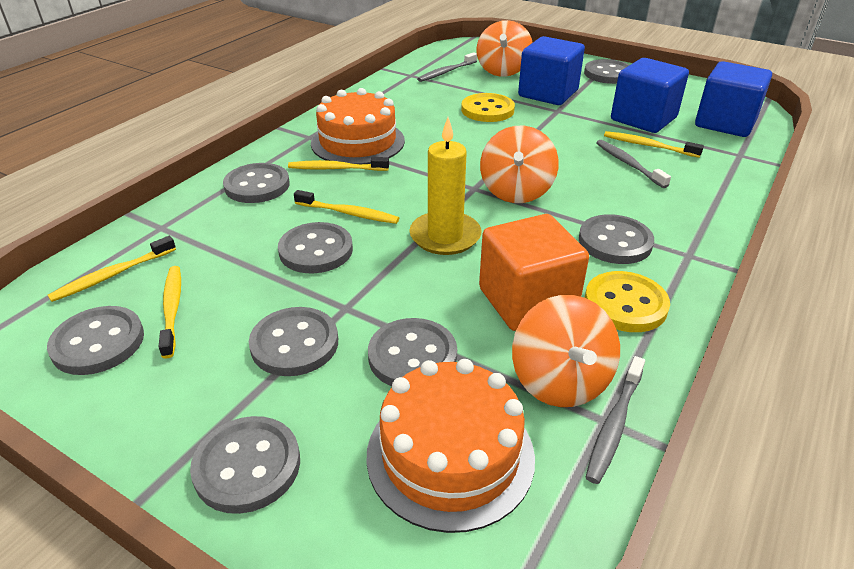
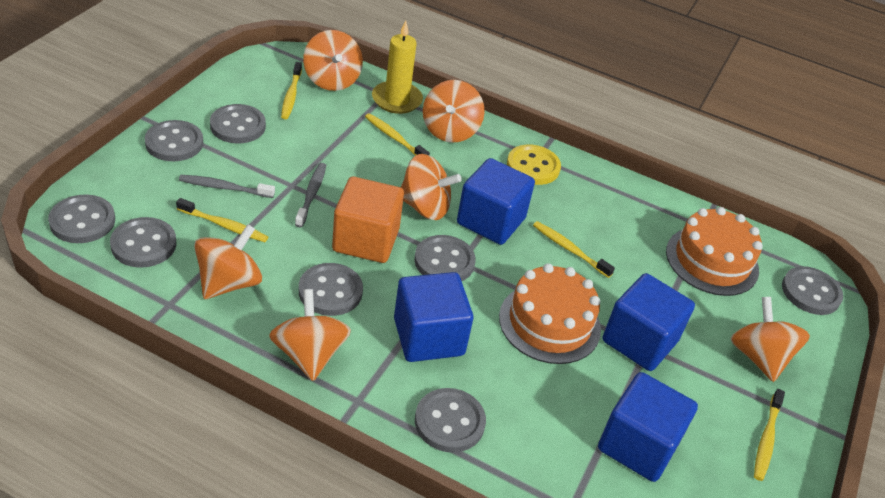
blue cube: 3 -> 4
grey toothbrush: 3 -> 2
orange spinning top: 3 -> 6
yellow button: 2 -> 1

